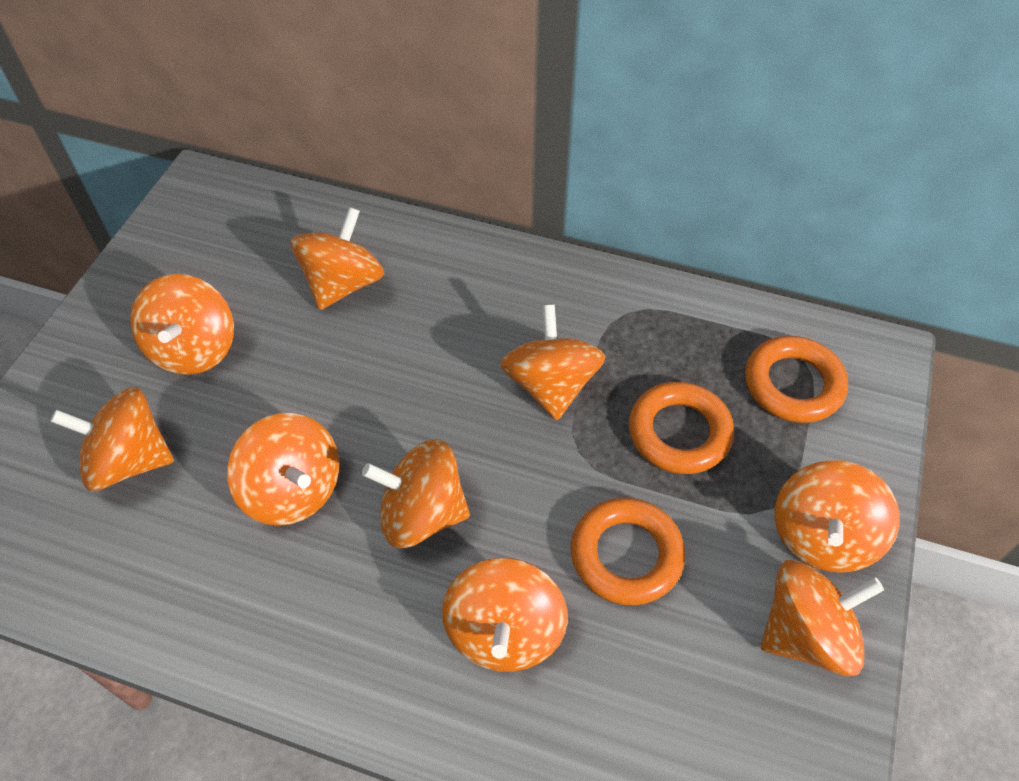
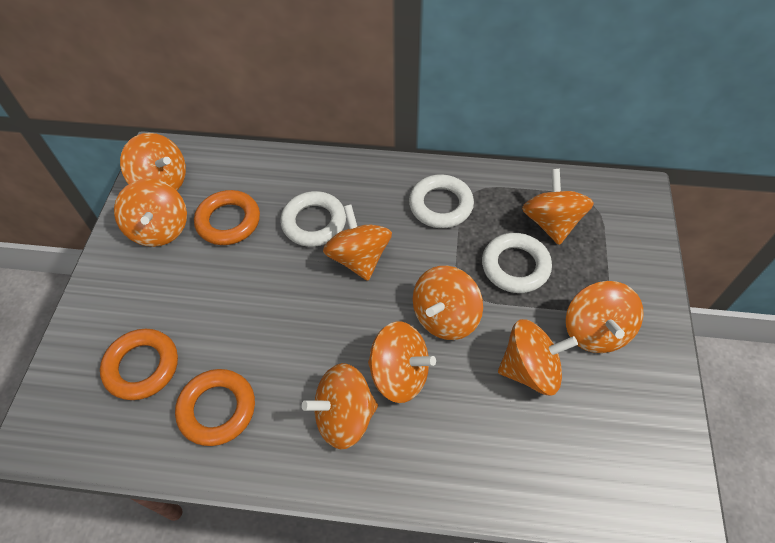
white ring: 0 -> 3

